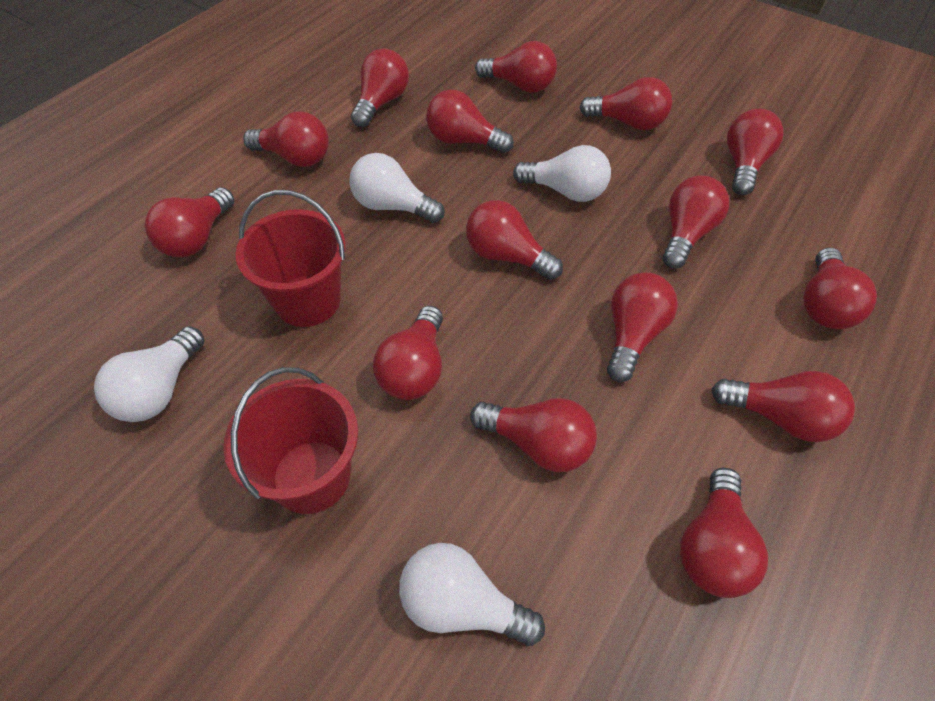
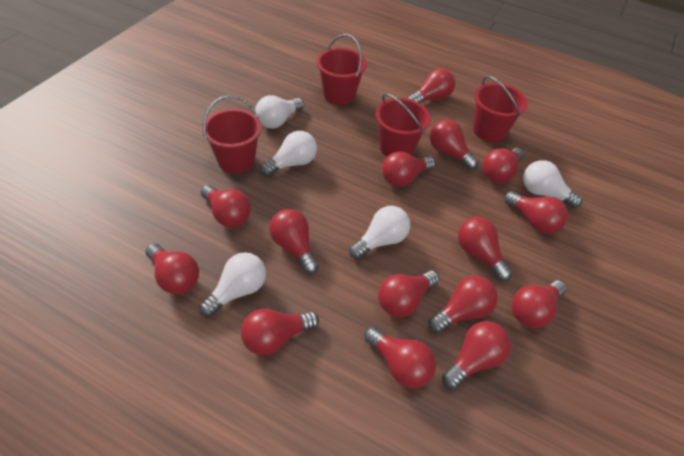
red bucket: 2 -> 4
white light bulb: 4 -> 5

